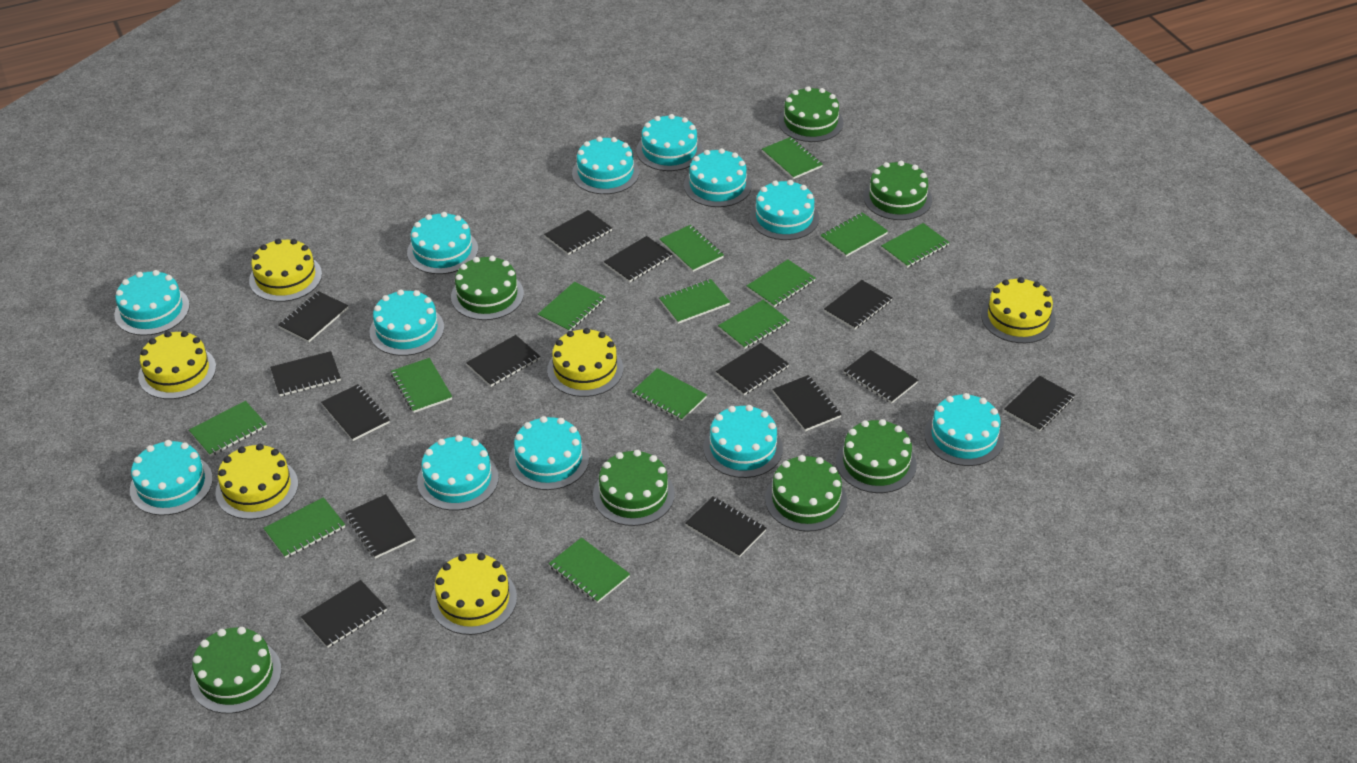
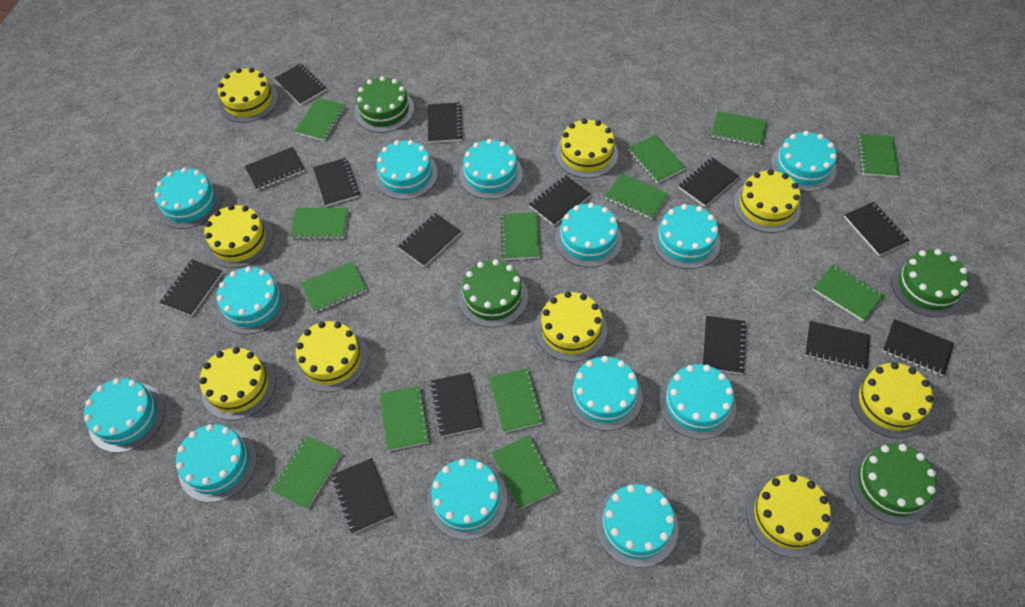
green cake: 7 -> 4
turquoise cake: 12 -> 13
yellow cake: 6 -> 9

